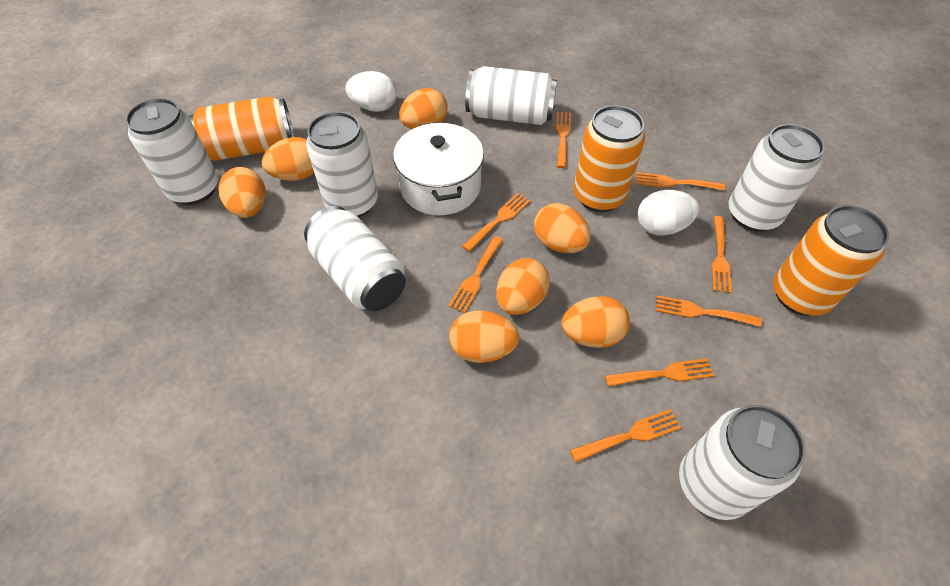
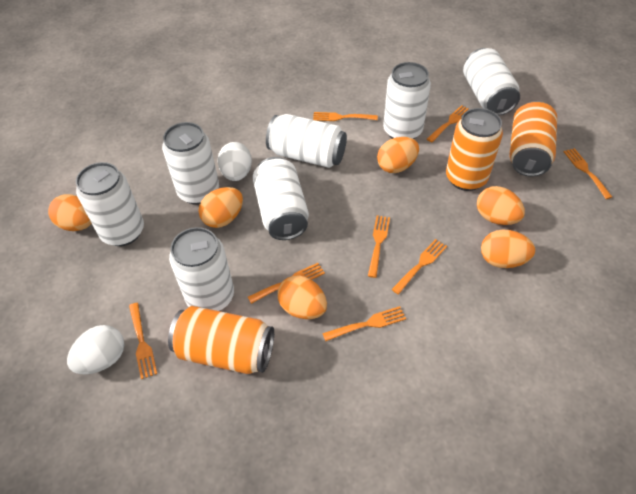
orange egg: 7 -> 6
white can: 6 -> 7
white pot: 1 -> 0

